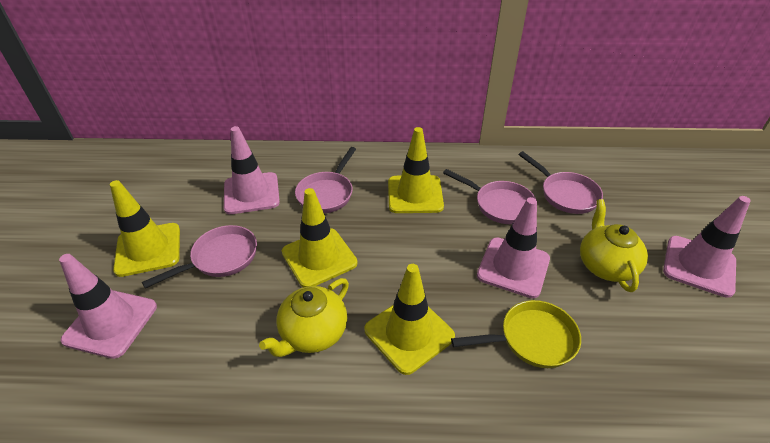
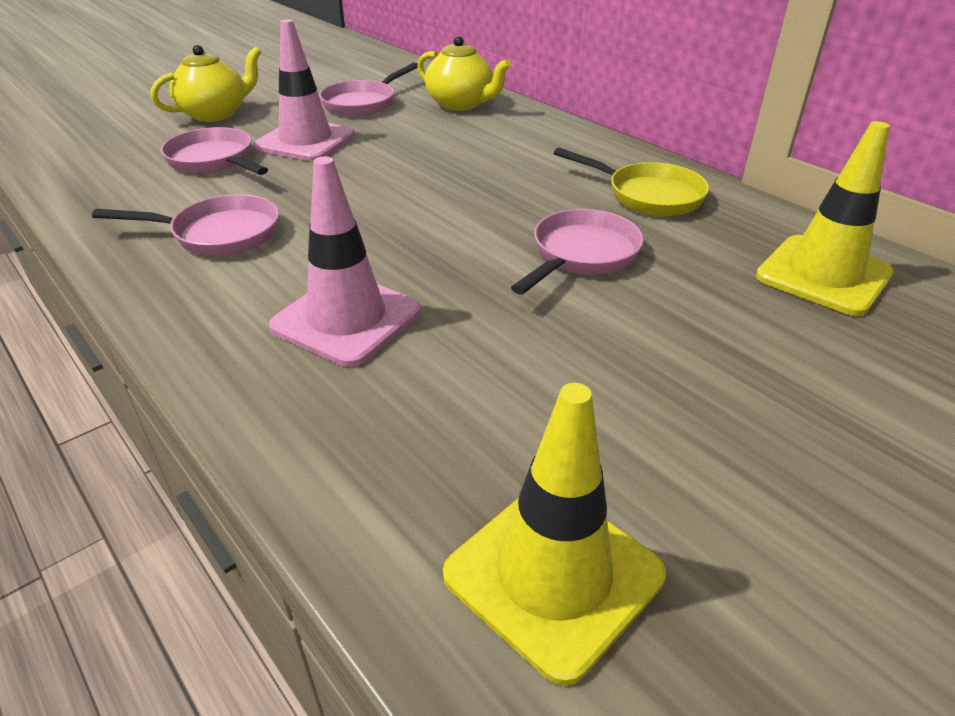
pink traffic cone: 4 -> 2
yellow traffic cone: 4 -> 2

